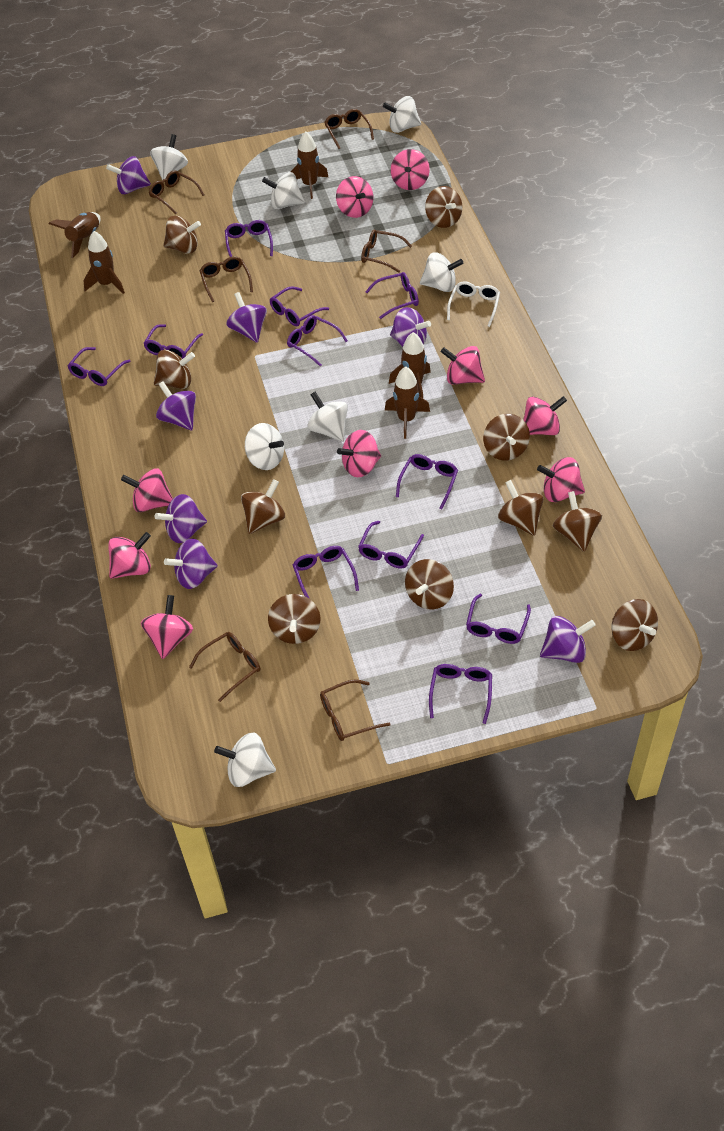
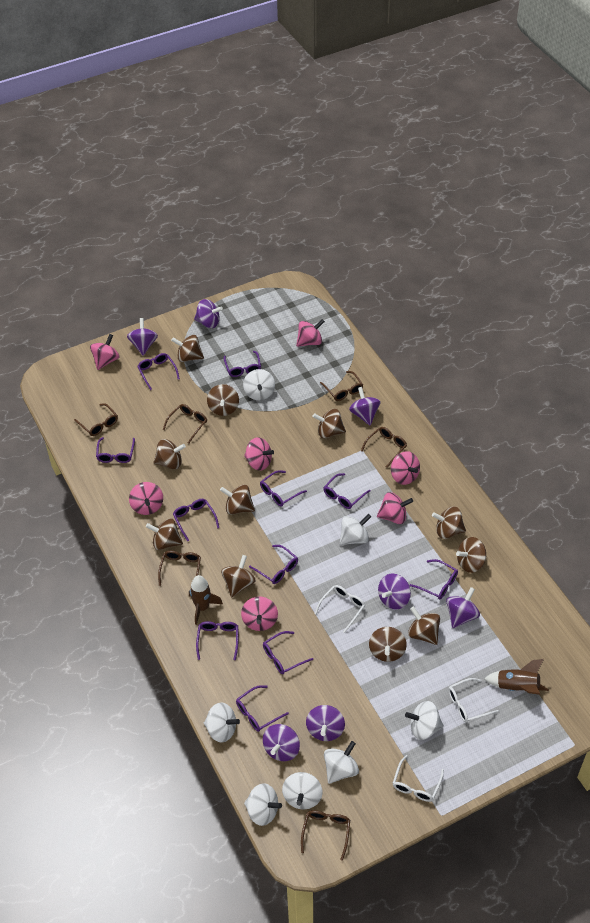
brown rocket: 5 -> 2
brown spinning top: 10 -> 11
pink spinning top: 9 -> 7
white glasses: 1 -> 3

